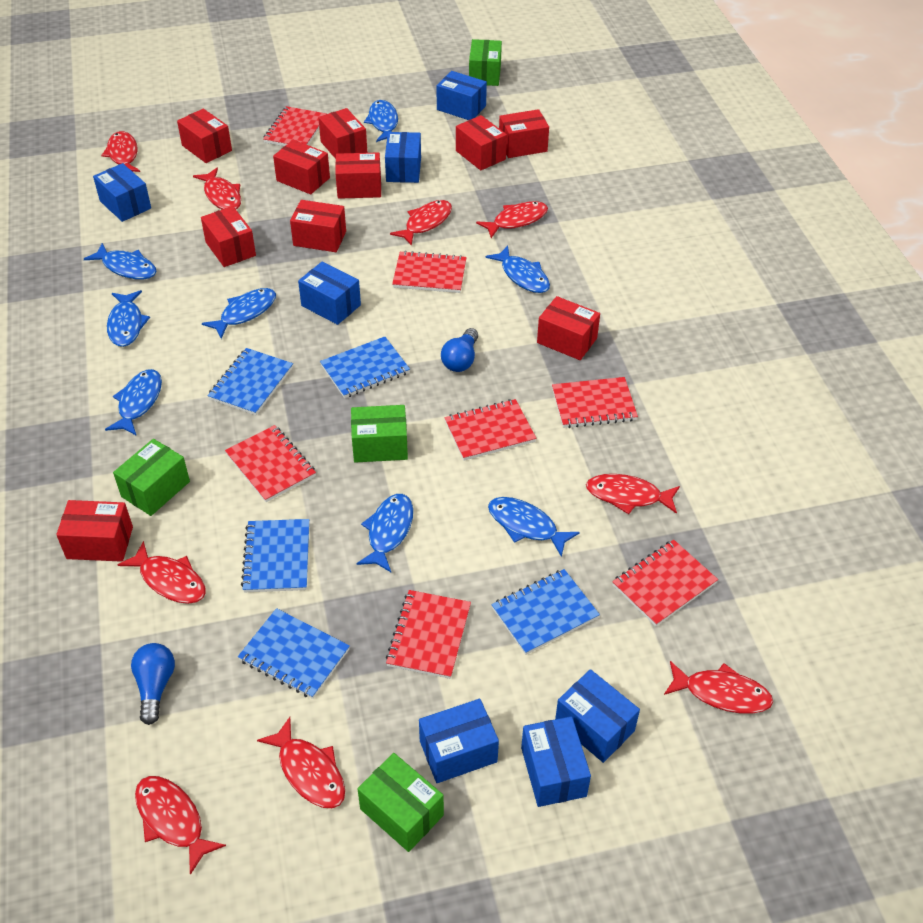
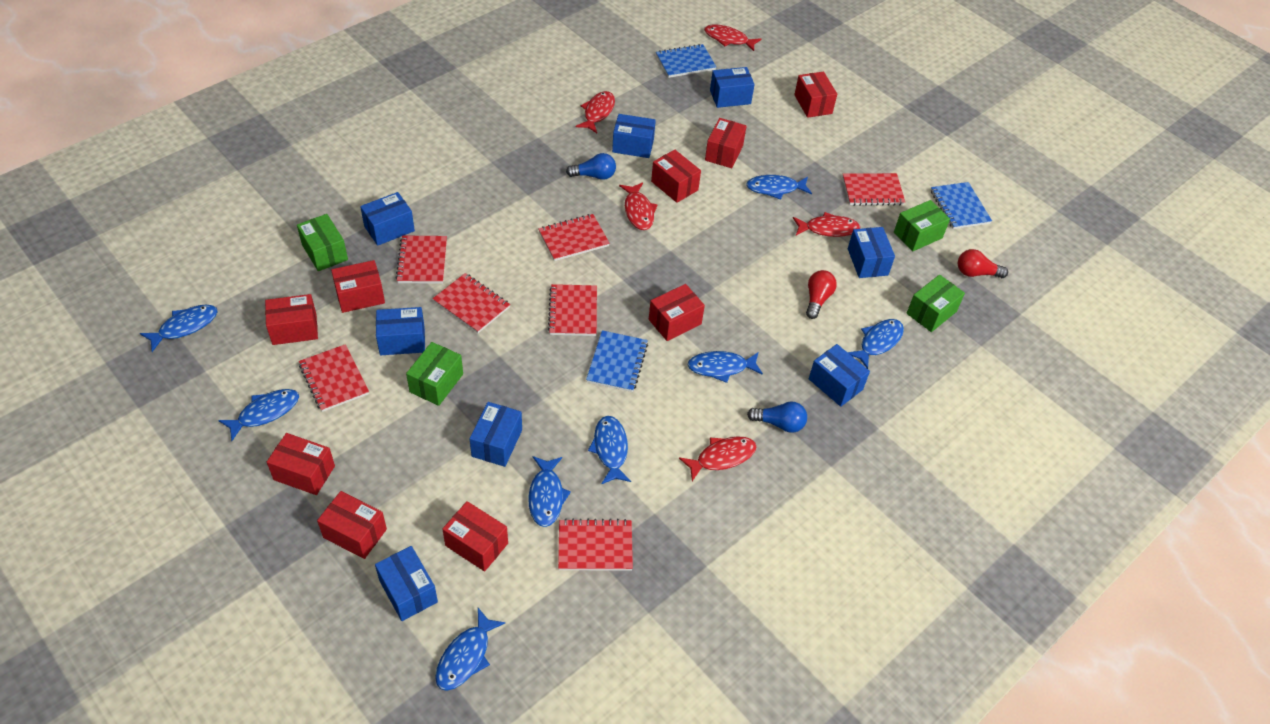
blue box: 7 -> 8
blue notebook: 5 -> 3
red box: 10 -> 9
red fish: 9 -> 5
red light bulb: 0 -> 2

